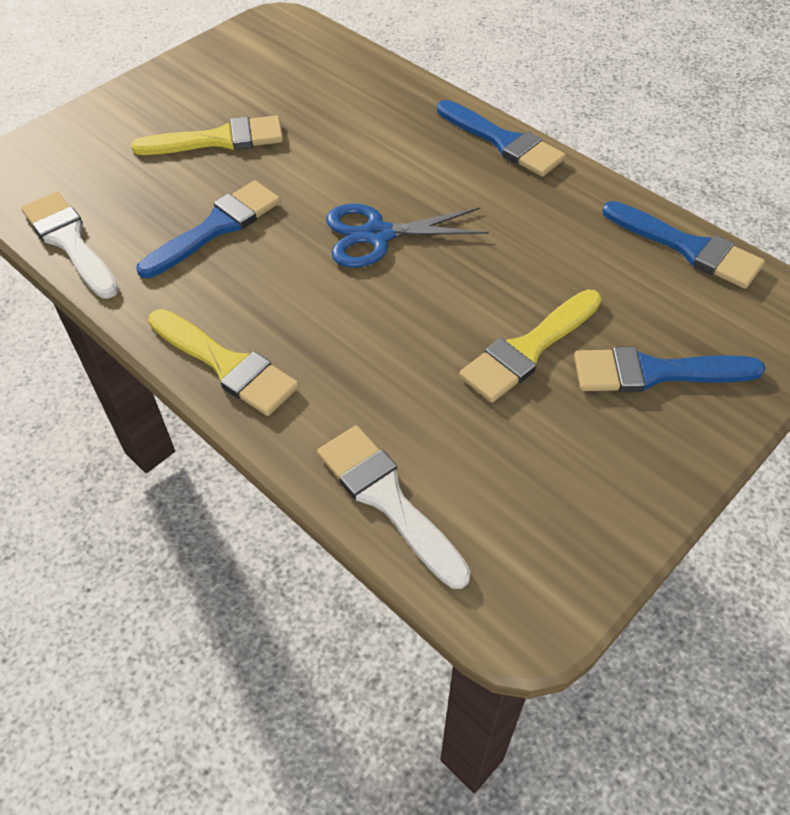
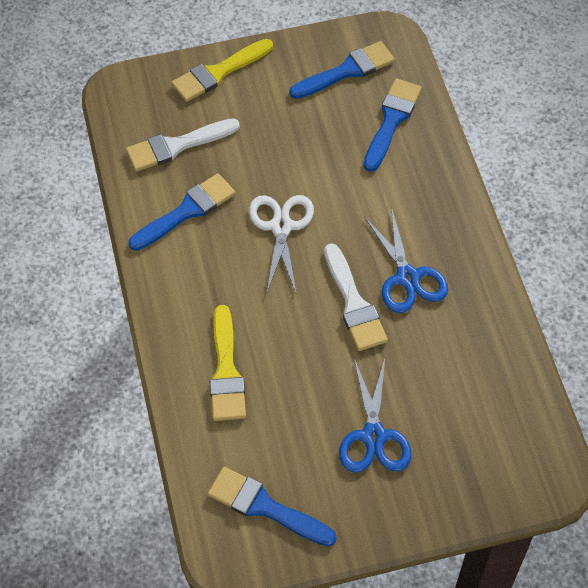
blue scissors: 1 -> 2
white scissors: 0 -> 1
yellow brush: 3 -> 2

